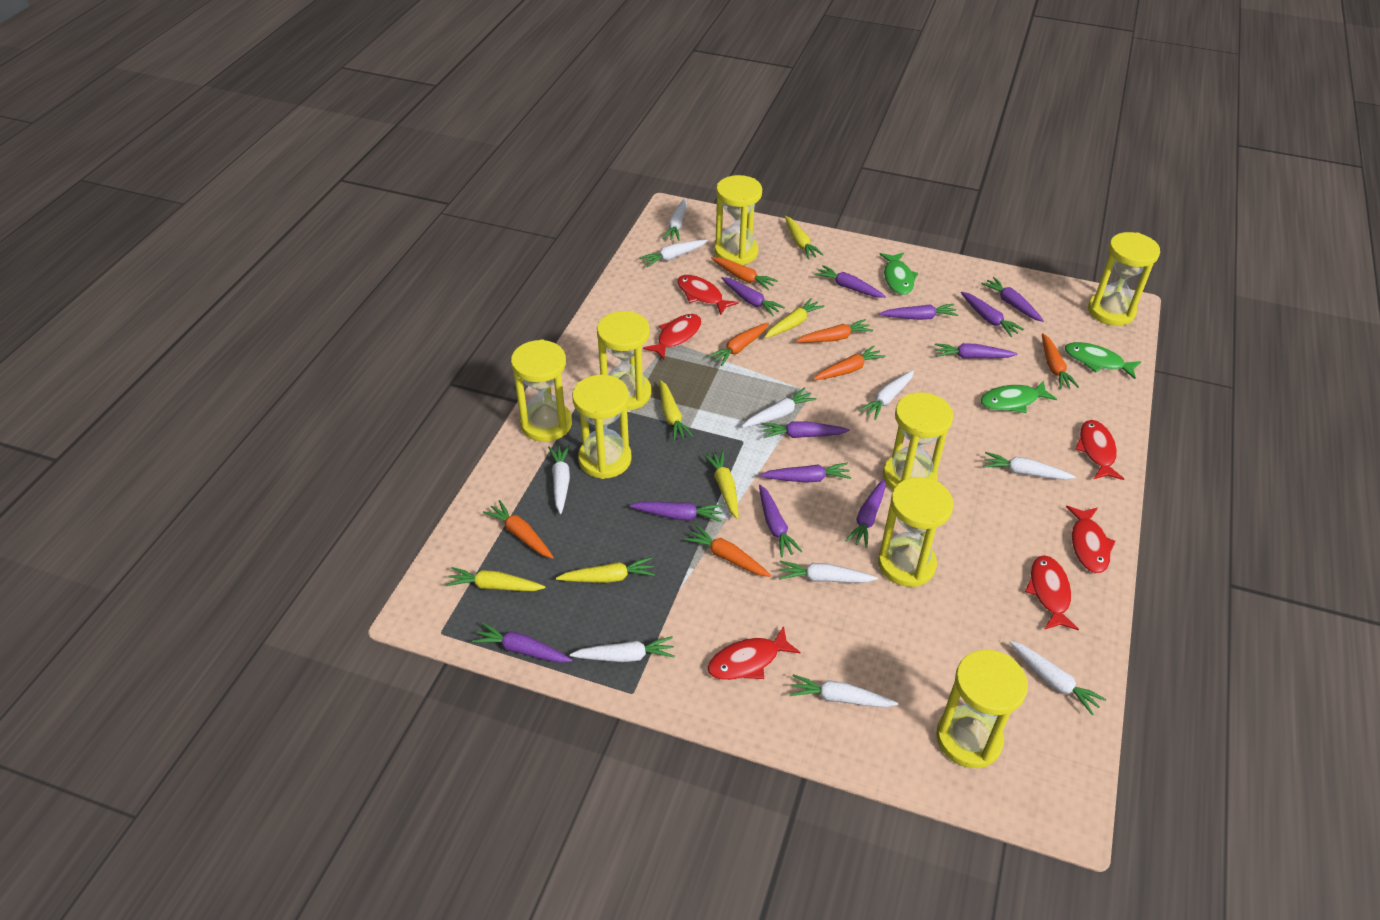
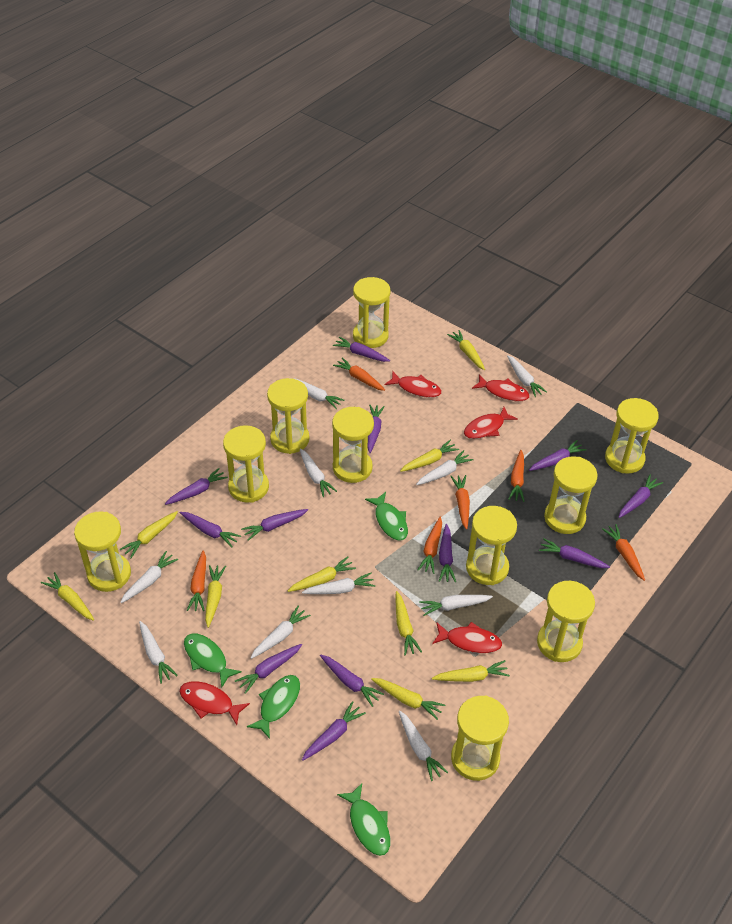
green fish: 3 -> 4
orange carrot: 7 -> 6
red fish: 6 -> 5
yellow carrot: 6 -> 9
yellow hourglass: 8 -> 10

